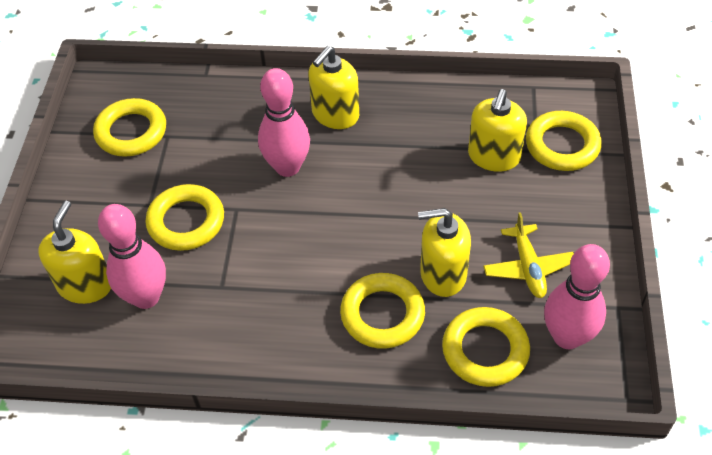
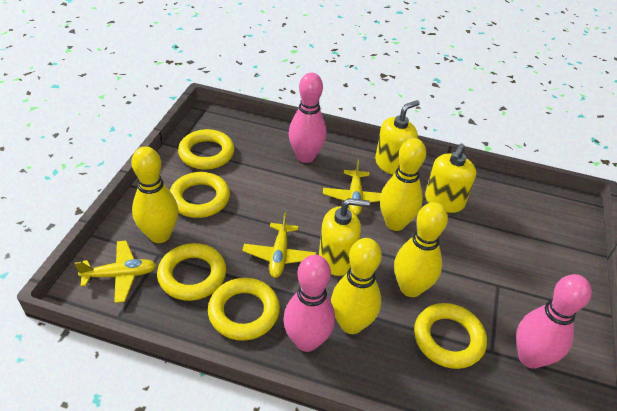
yellow bowling pin: 0 -> 4
yellow plane: 1 -> 3
yellow soap dispenser: 4 -> 3

